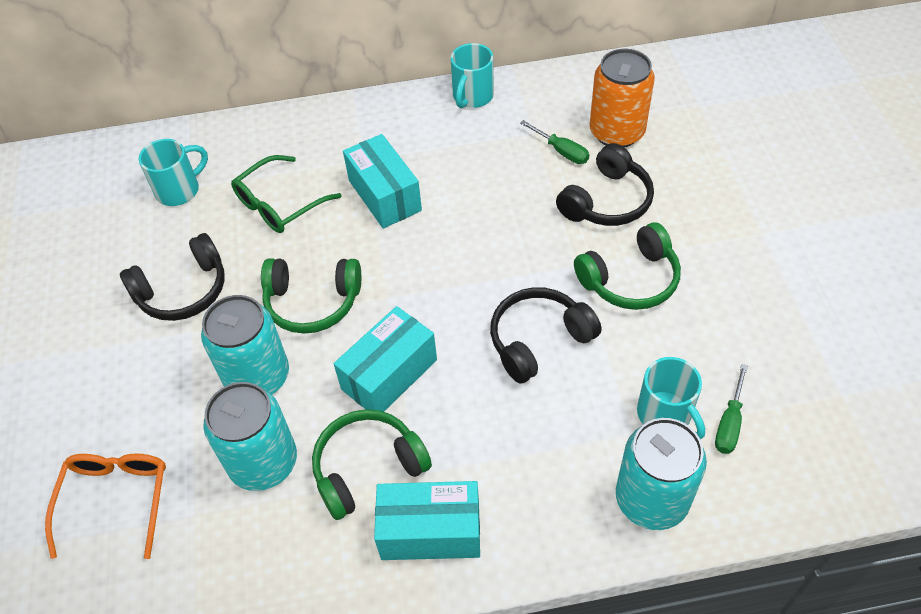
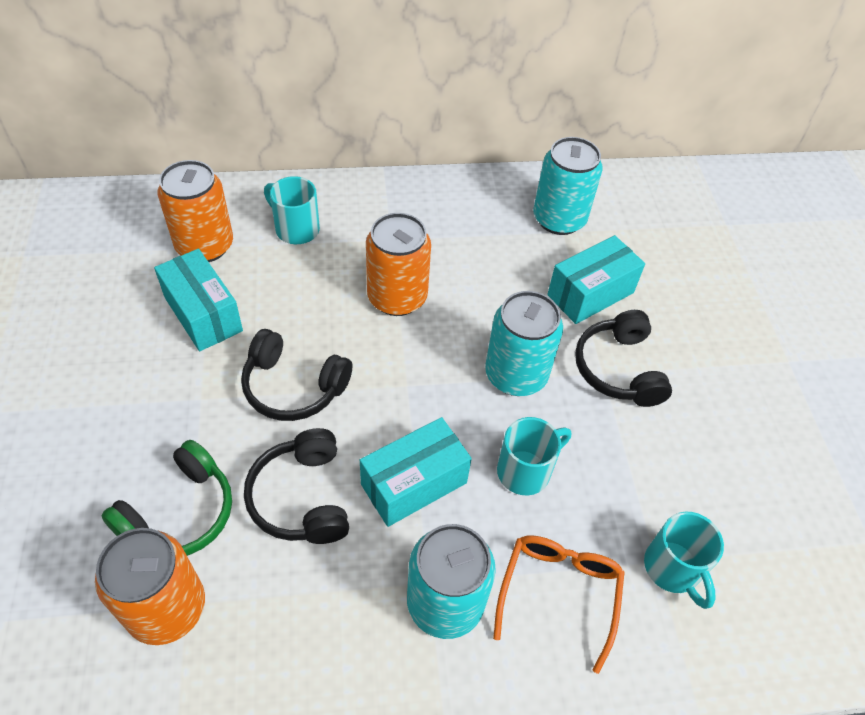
green glasses: 1 -> 0
green headphones: 3 -> 1
green screwdriver: 2 -> 0
orange can: 1 -> 3

